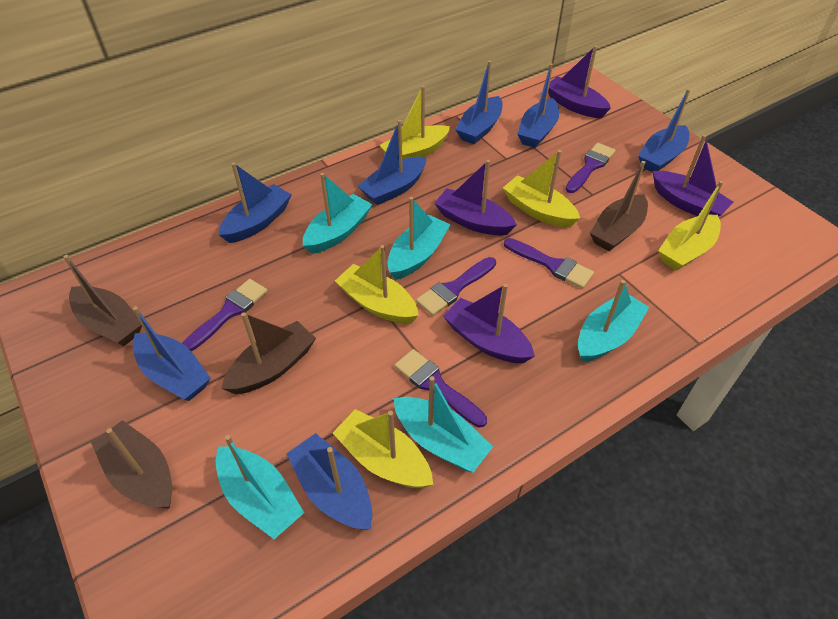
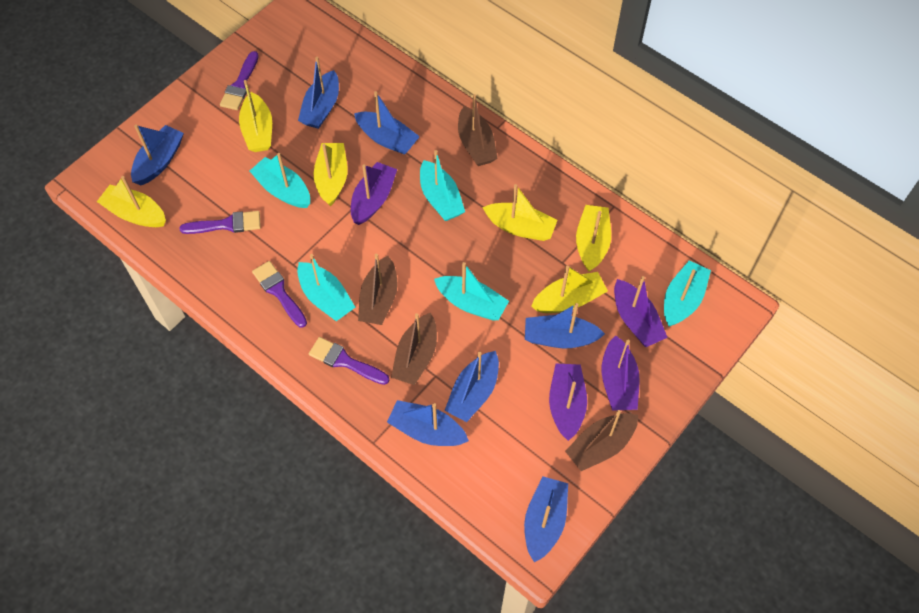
purple brush: 5 -> 4
yellow boat: 5 -> 6

